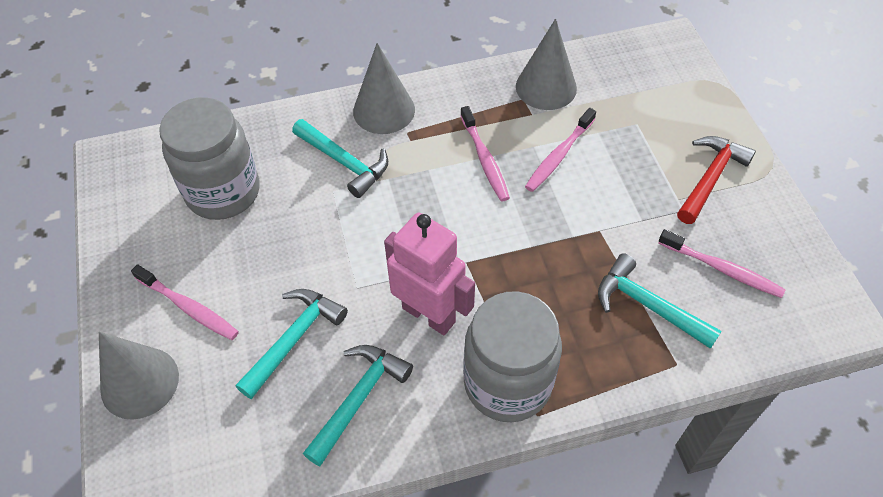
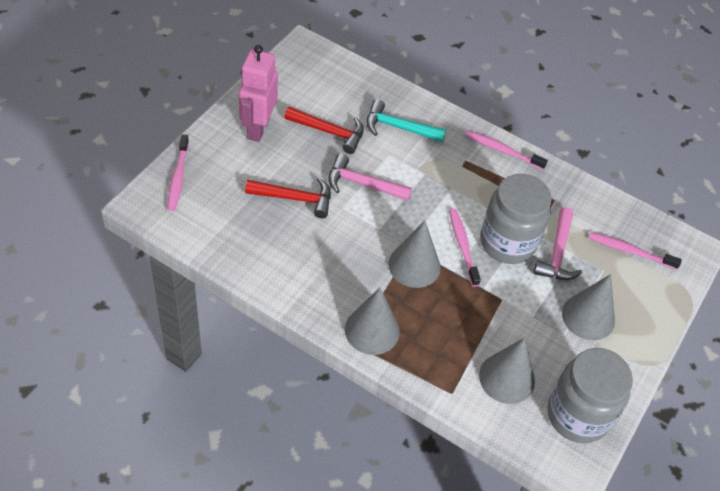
grey cone: 3 -> 4
pink hammer: 0 -> 2
red hammer: 1 -> 2
turquoise hammer: 4 -> 1

